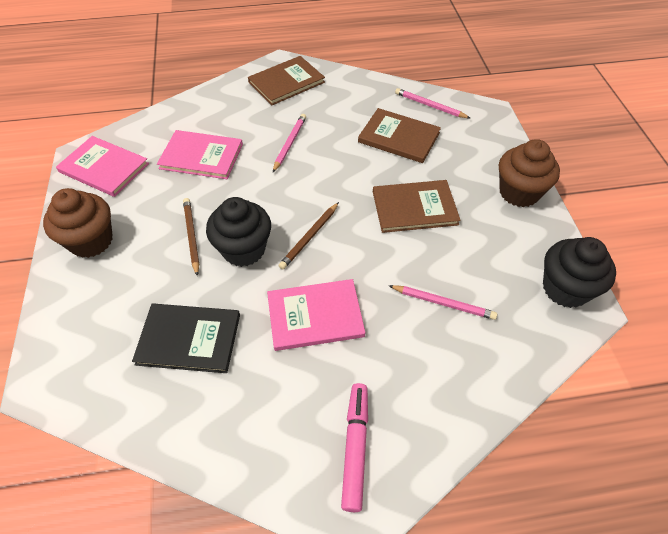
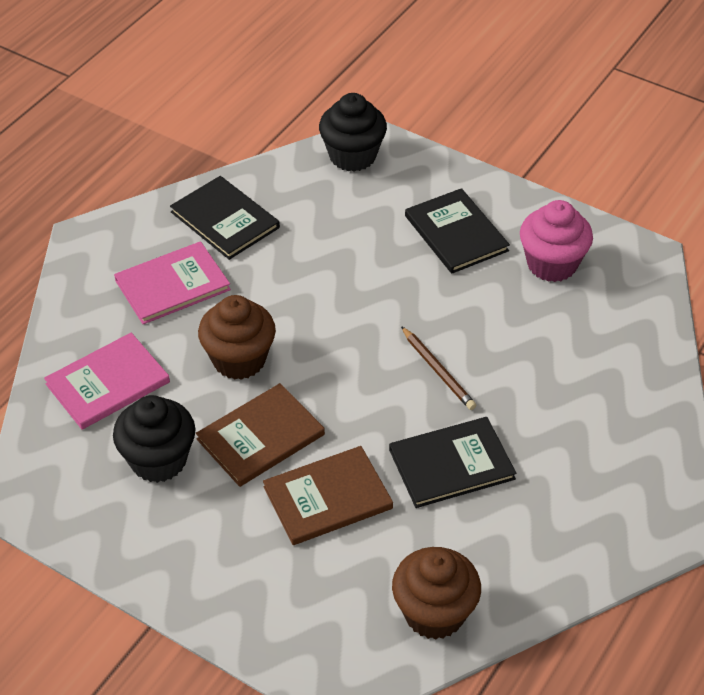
black book: 1 -> 3
brown book: 3 -> 2
brown pencil: 2 -> 1
pink book: 3 -> 2
pink cupcake: 0 -> 1
pink marker: 1 -> 0
pink pencil: 3 -> 0

